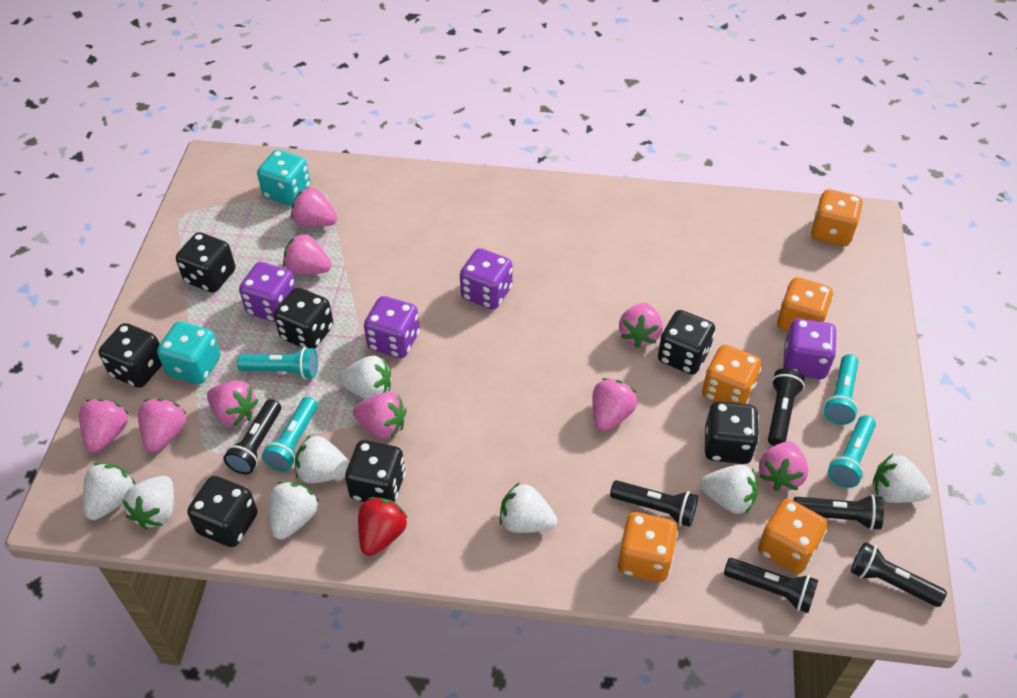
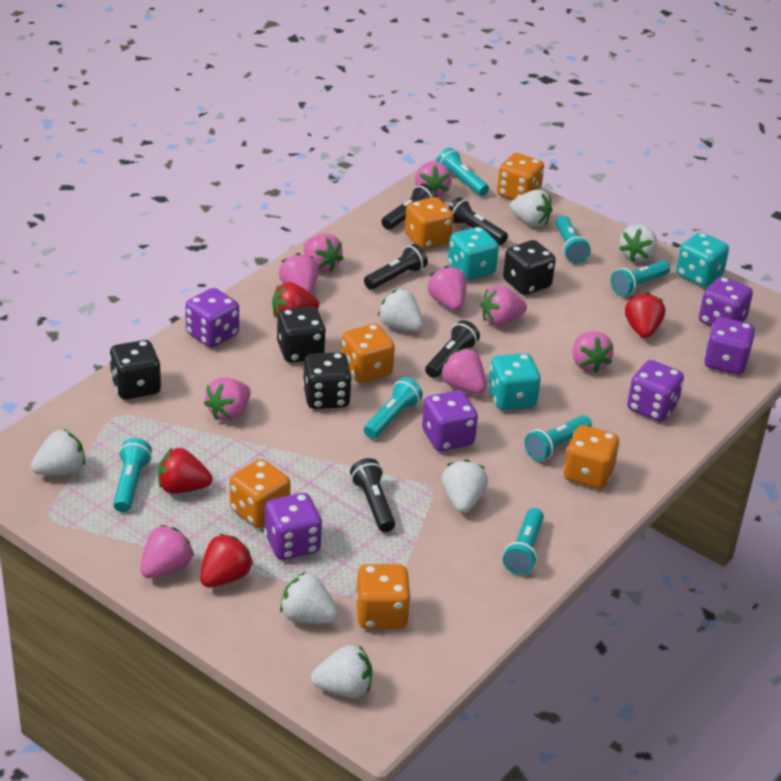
black dice: 7 -> 4
black flashlight: 6 -> 5
orange dice: 5 -> 6
purple dice: 4 -> 6
red strawberry: 1 -> 4
turquoise dice: 2 -> 3
turquoise flashlight: 4 -> 7
white strawberry: 8 -> 7

